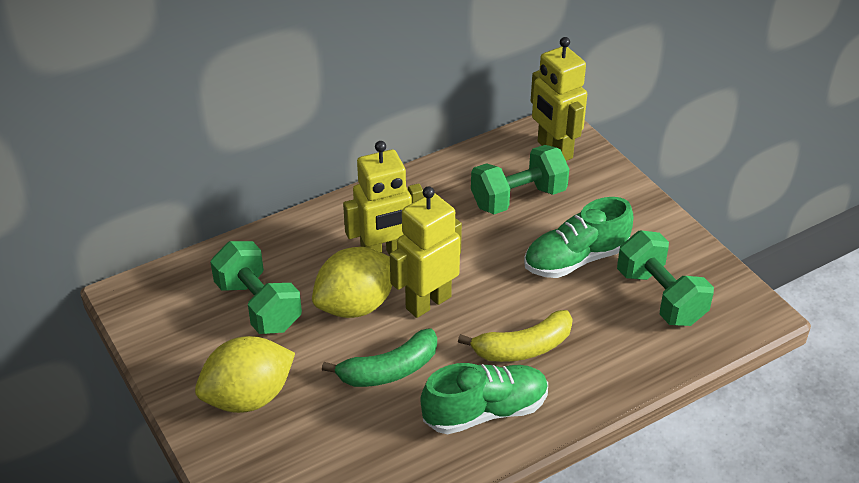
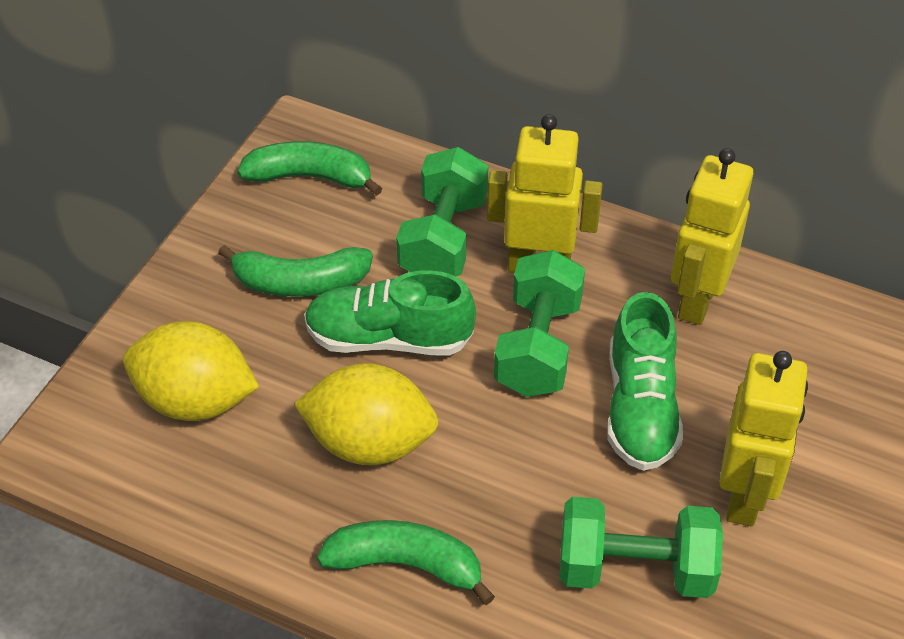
green banana: 1 -> 3
yellow banana: 1 -> 0

